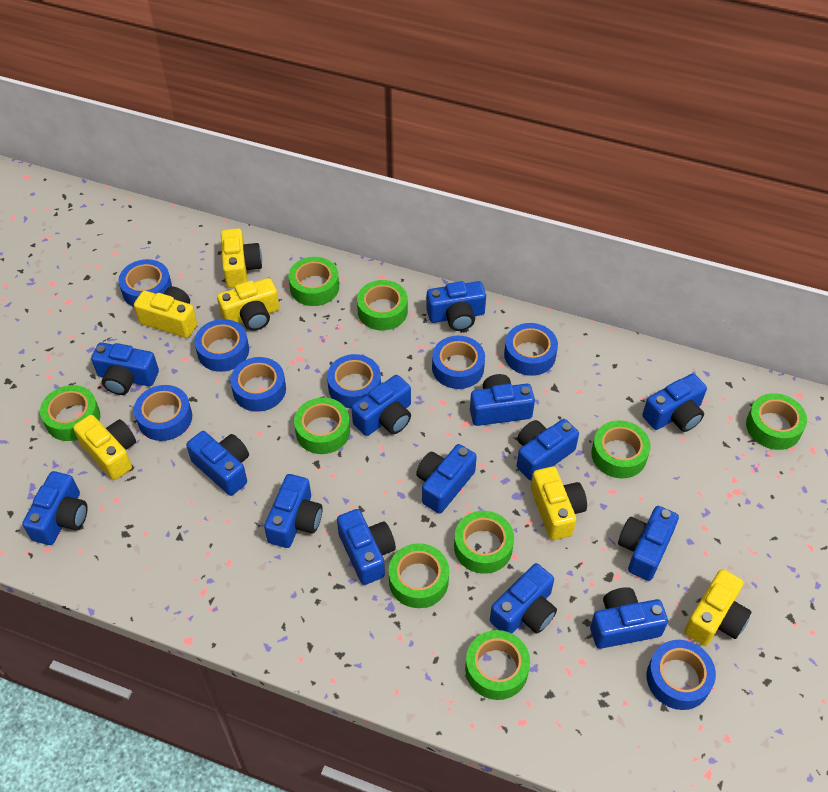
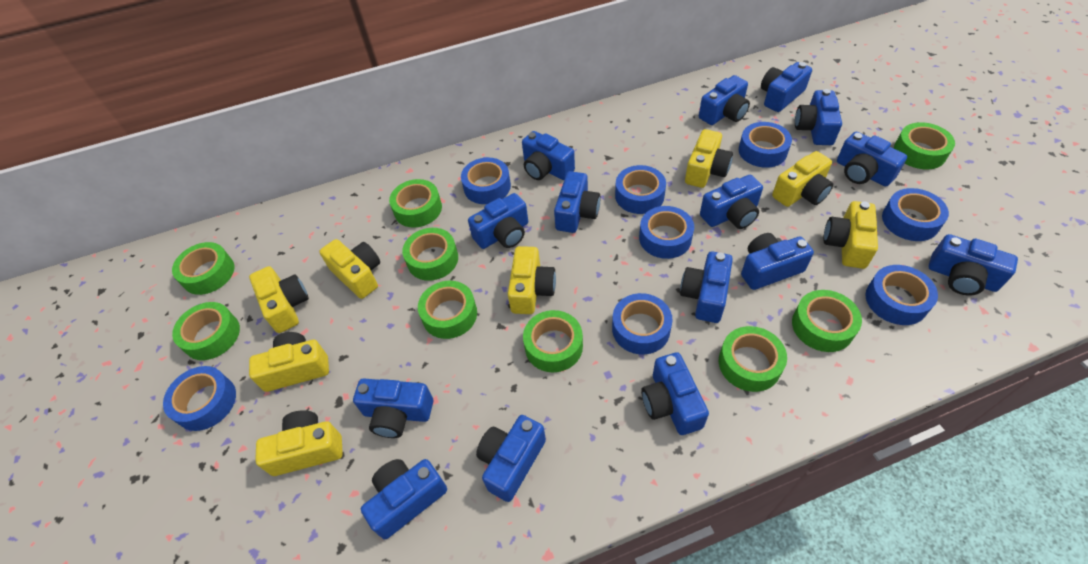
blue camera: 14 -> 15
yellow camera: 6 -> 8

